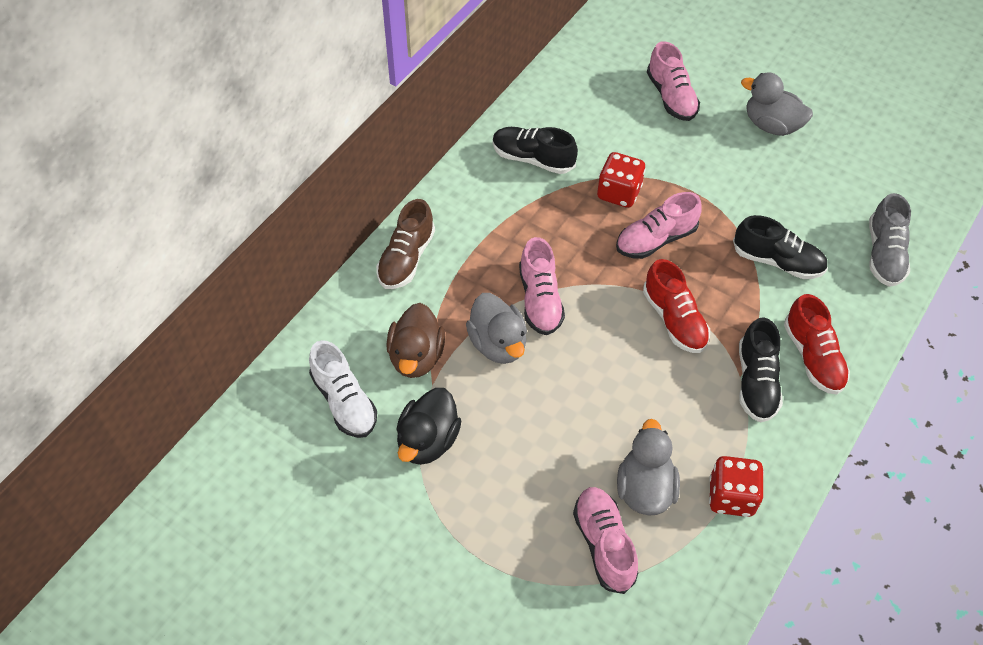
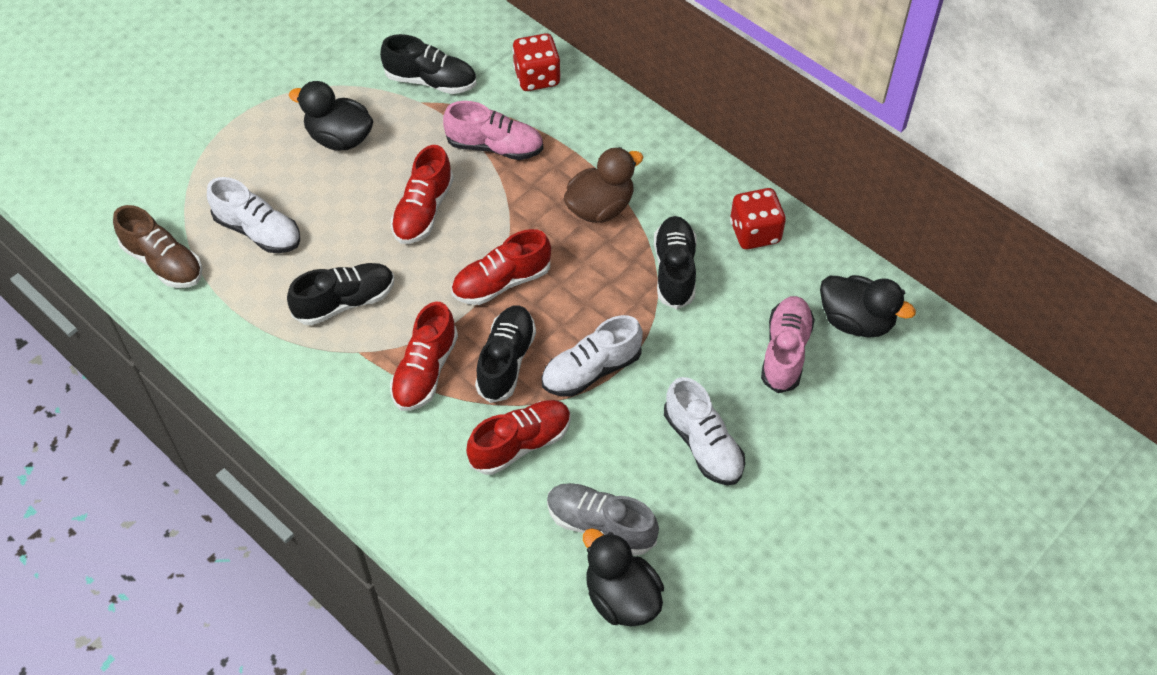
black duck: 1 -> 3
black shoe: 3 -> 4
grey duck: 3 -> 0
pink shoe: 4 -> 2
red shoe: 2 -> 4
white shoe: 1 -> 3

